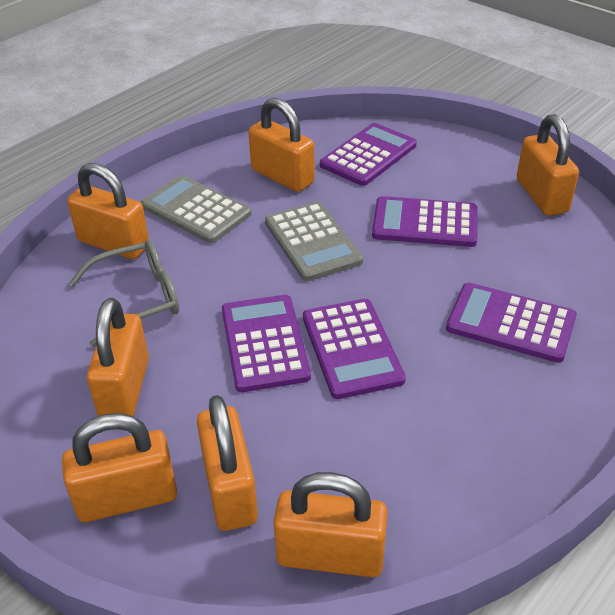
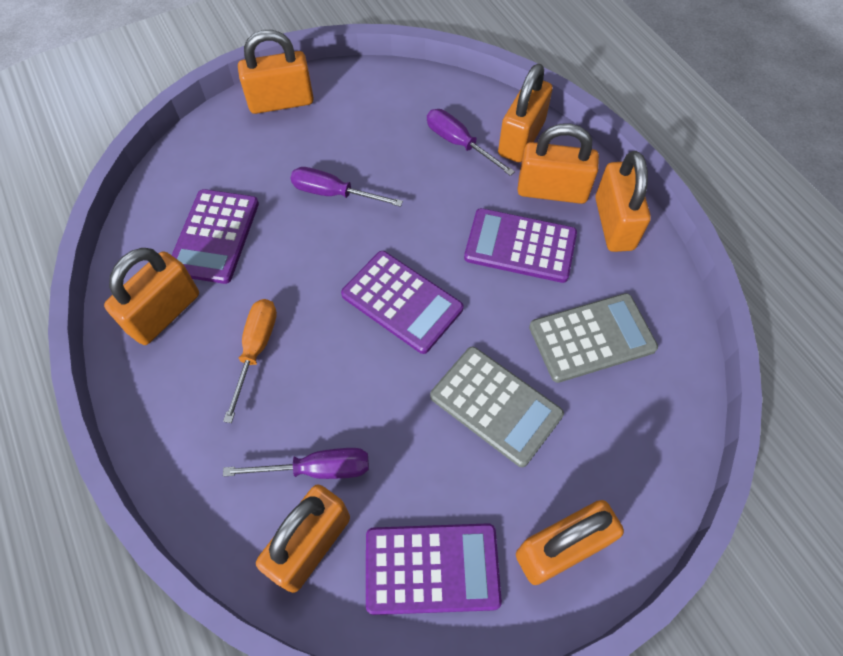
grey glasses: 1 -> 0
orange screwdriver: 0 -> 1
purple calculator: 5 -> 4
purple screwdriver: 0 -> 3

